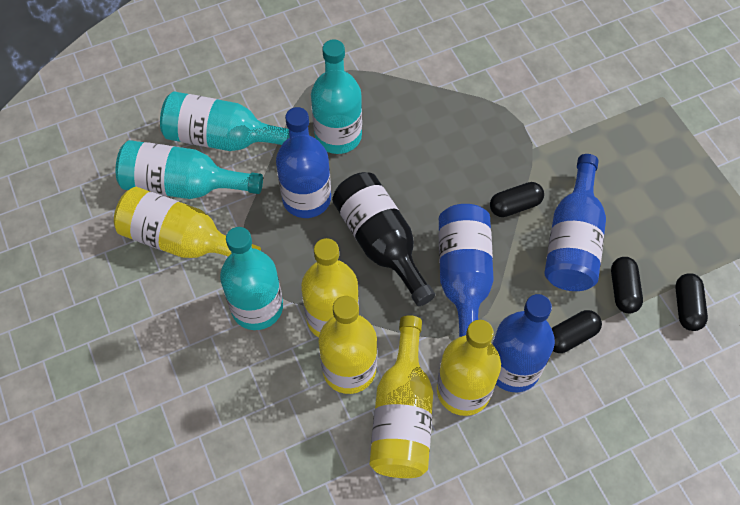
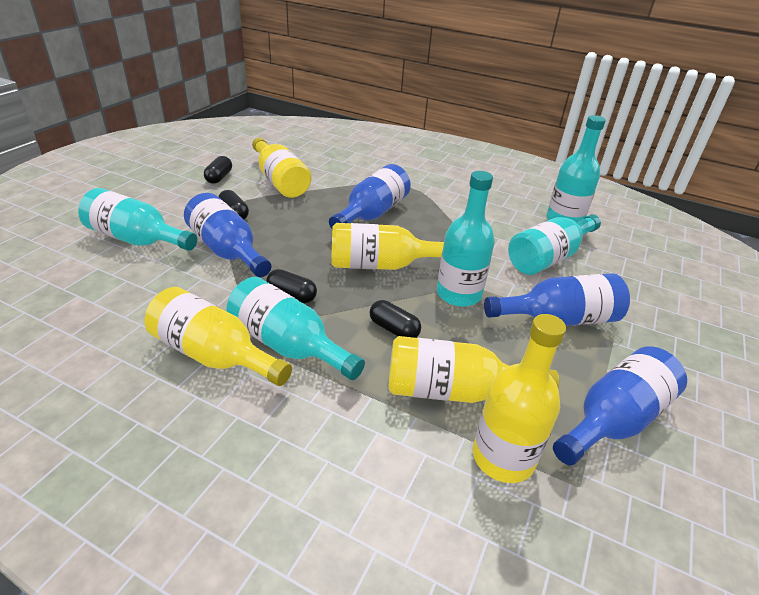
black bottle: 1 -> 0
turquoise bottle: 4 -> 5

